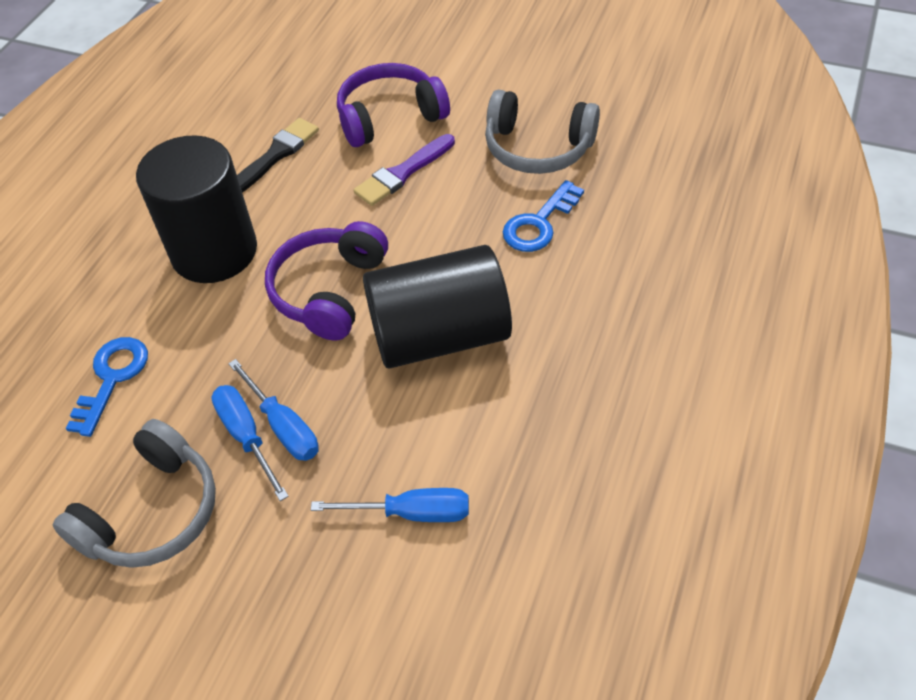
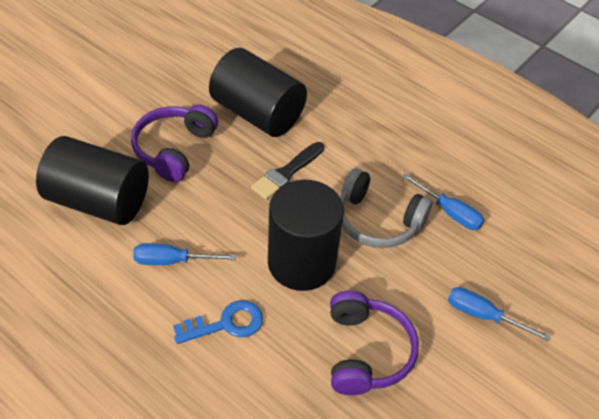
black cylinder: 2 -> 3
blue key: 2 -> 1
grey headphones: 2 -> 1
purple brush: 1 -> 0

